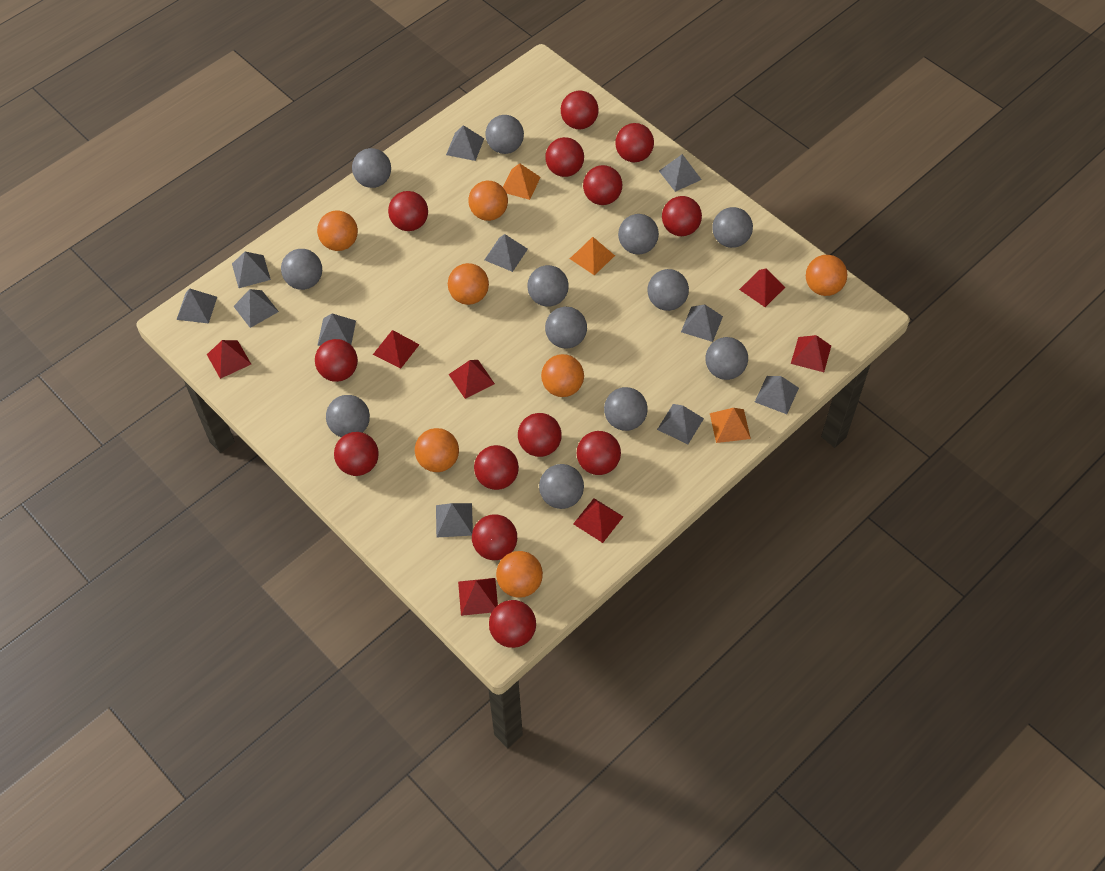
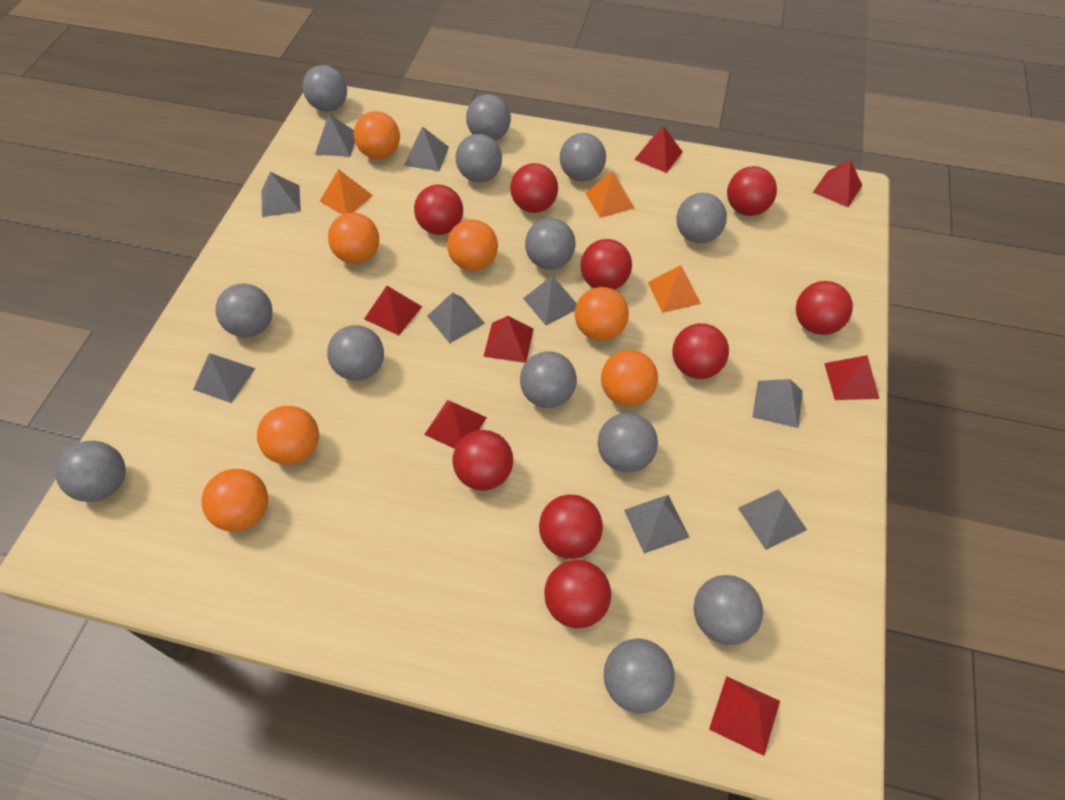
grey ball: 12 -> 13
grey pyramid: 11 -> 9
red ball: 13 -> 9

